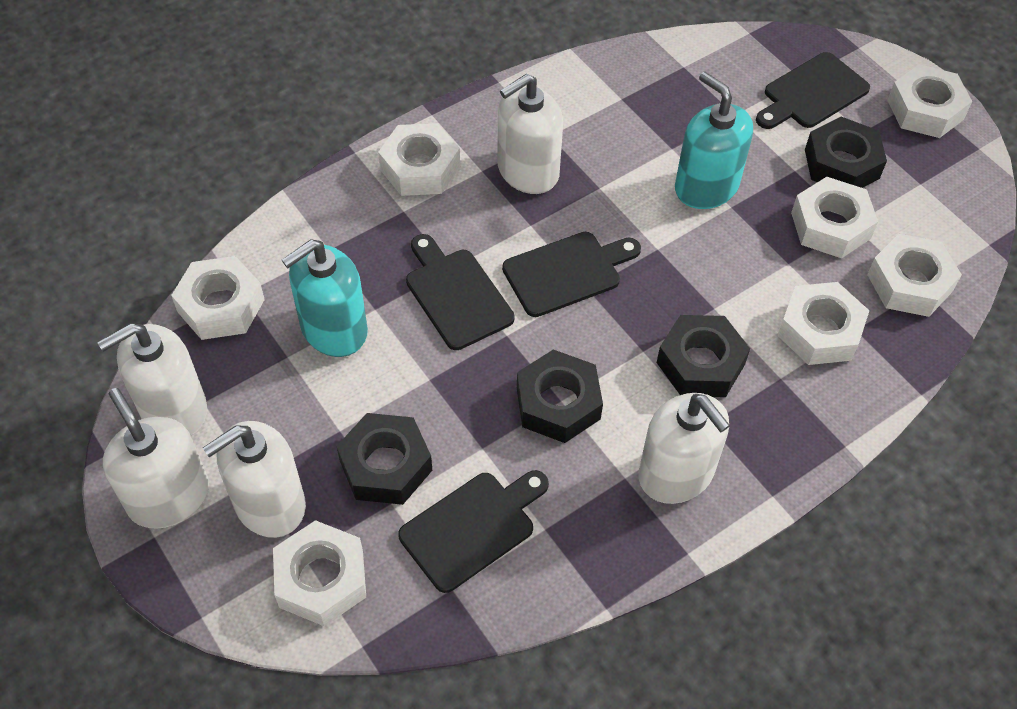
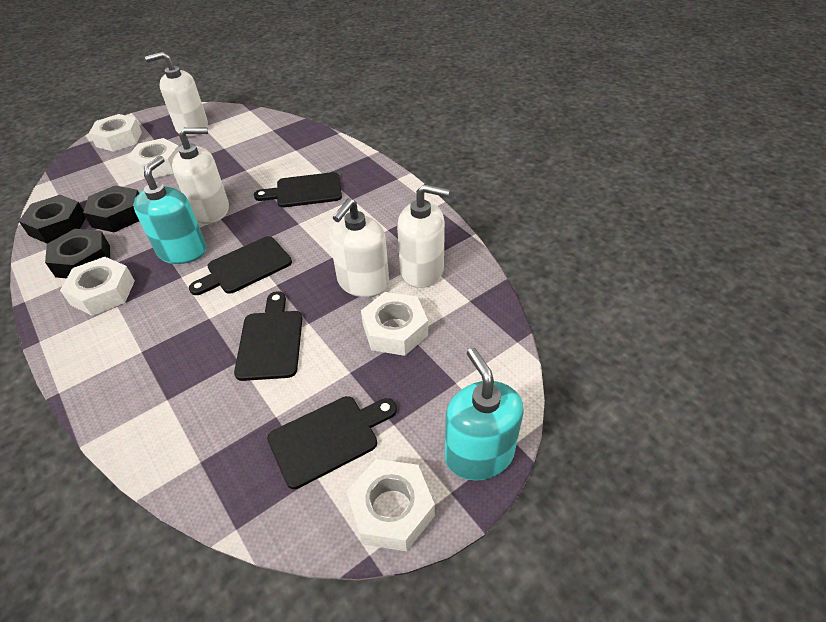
black nut: 4 -> 3
white nut: 7 -> 5
white soap dispenser: 5 -> 4

